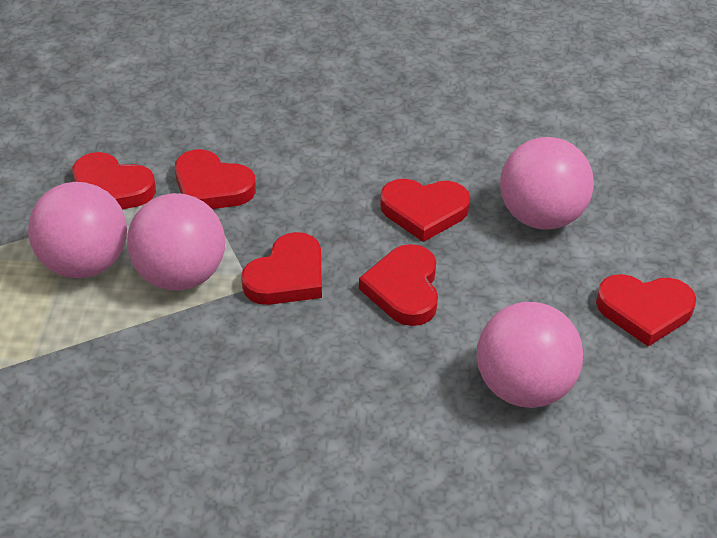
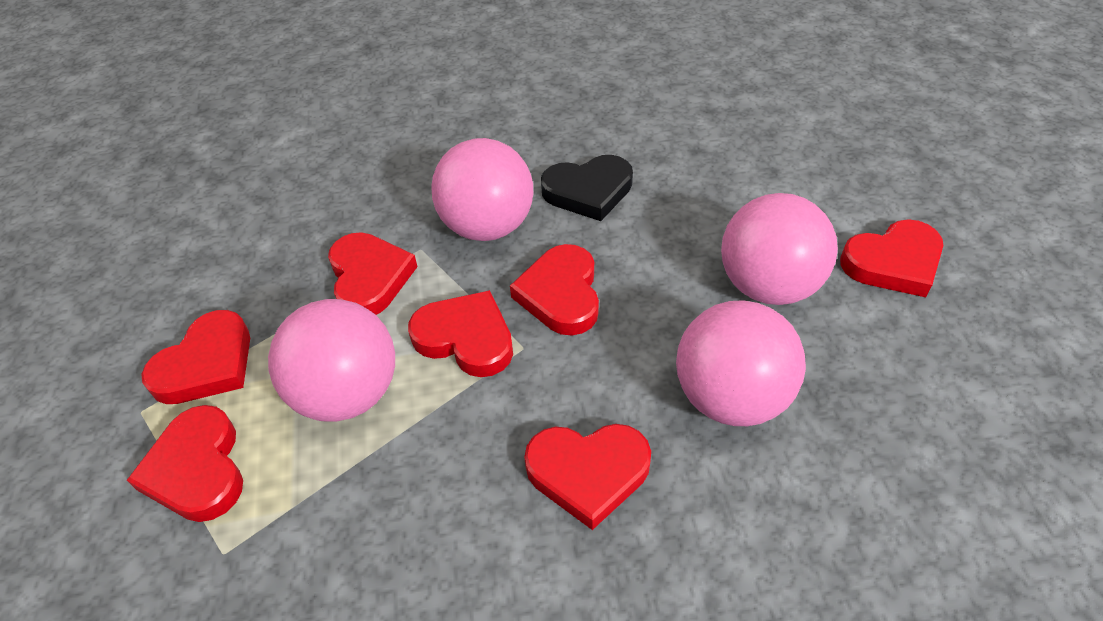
black heart: 0 -> 1
red heart: 6 -> 7

